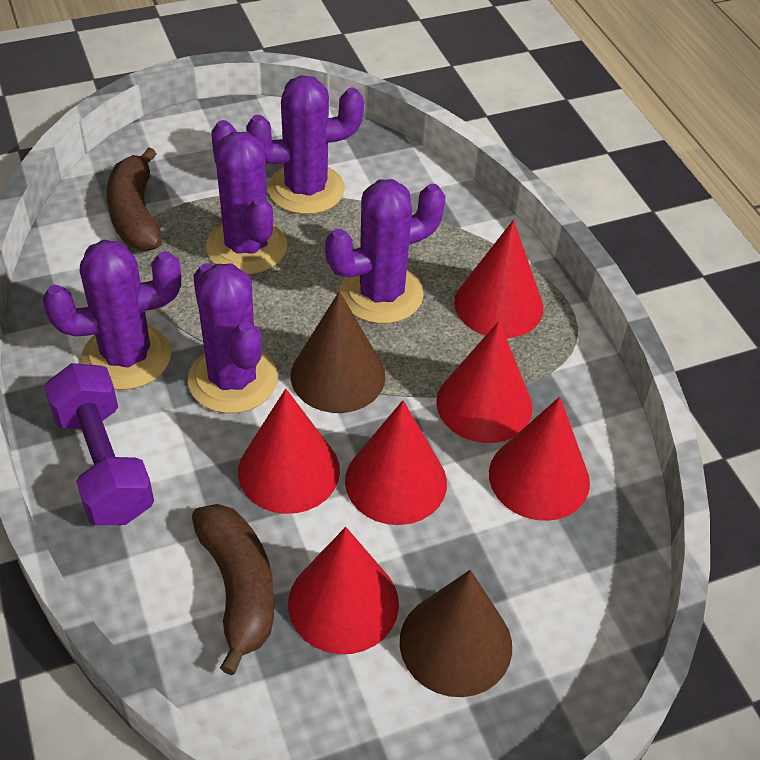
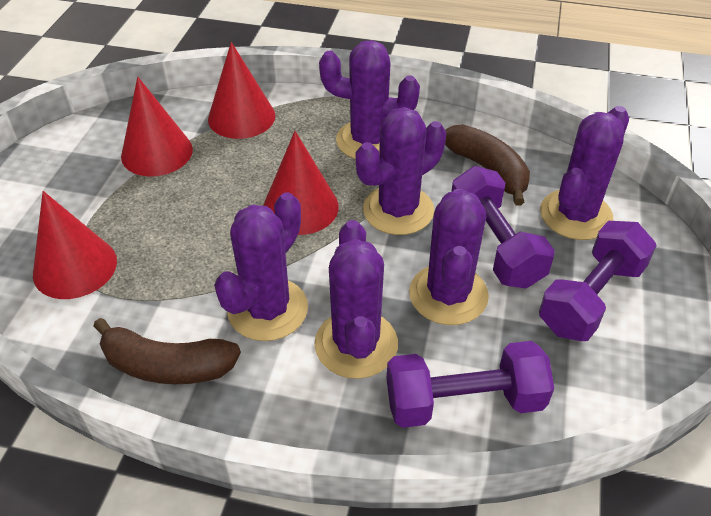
brown cone: 2 -> 0
purple cactus: 5 -> 6
purple dumbbell: 1 -> 3
red cone: 6 -> 4

